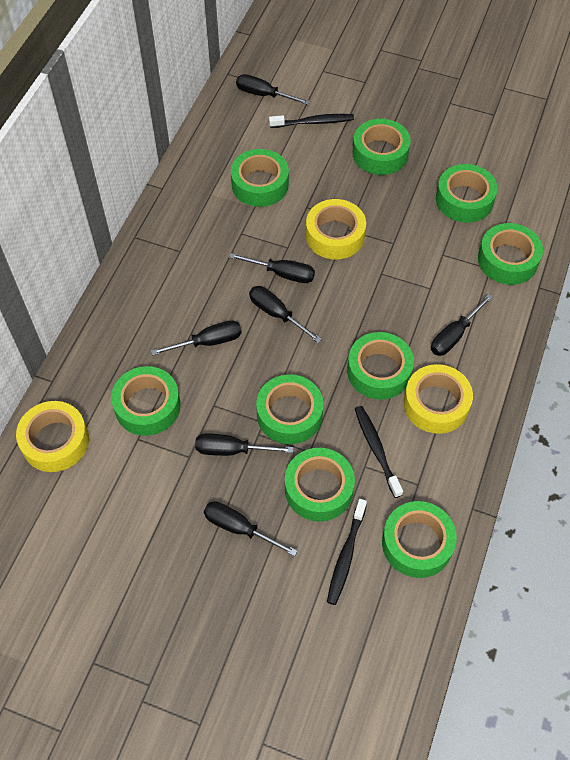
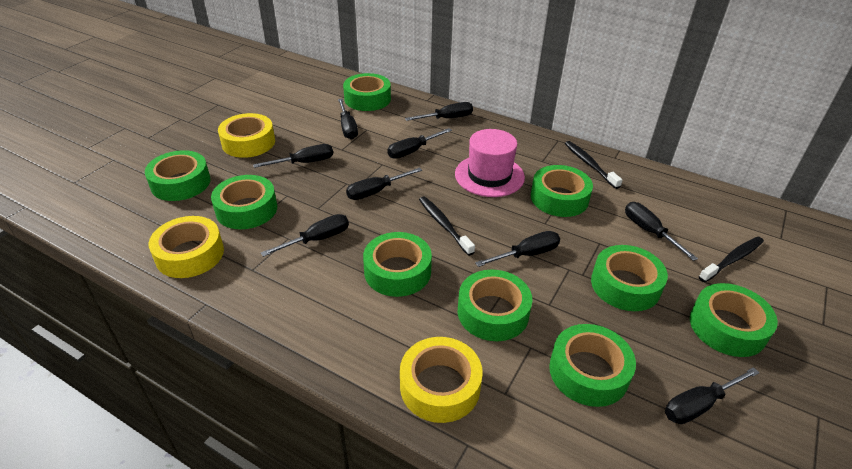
black screwdriver: 7 -> 9
pink hat: 0 -> 1

